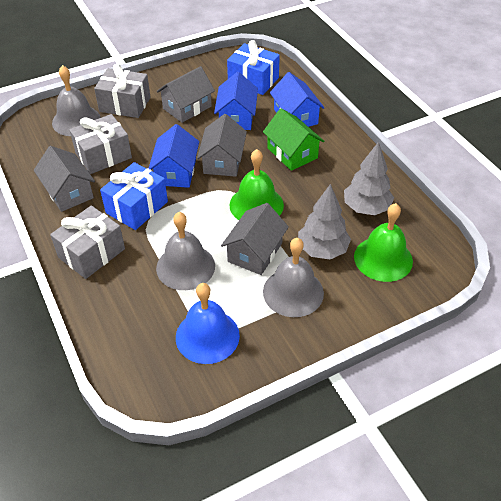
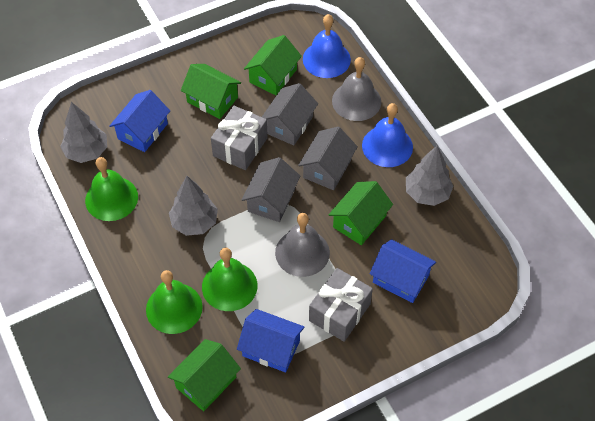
blue bell: 1 -> 2
blue gift: 2 -> 0
green bell: 2 -> 3
green house: 1 -> 4
grey bell: 3 -> 2
grey gift: 3 -> 2
grey house: 4 -> 3
grey tree: 2 -> 3

